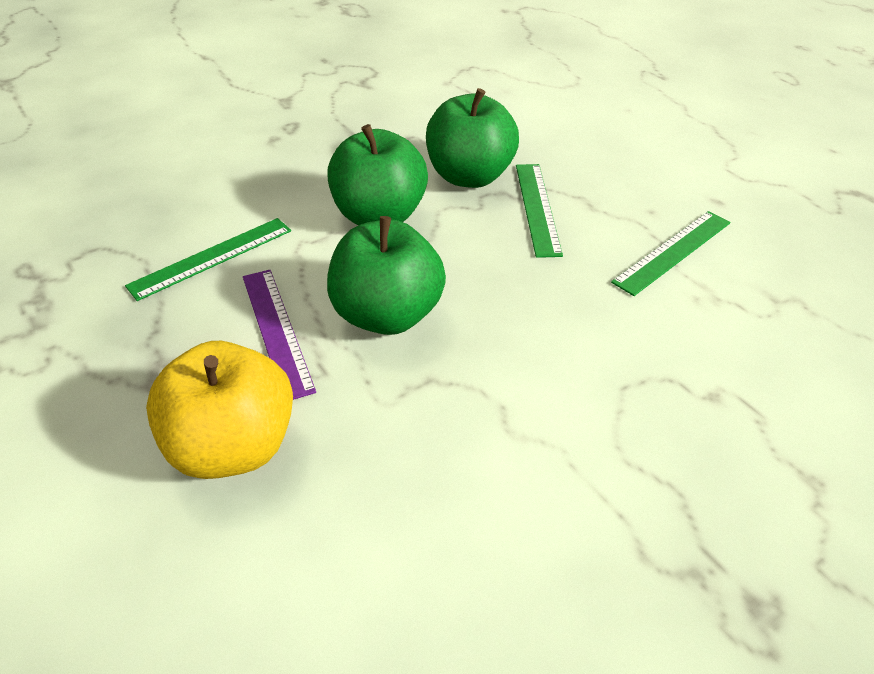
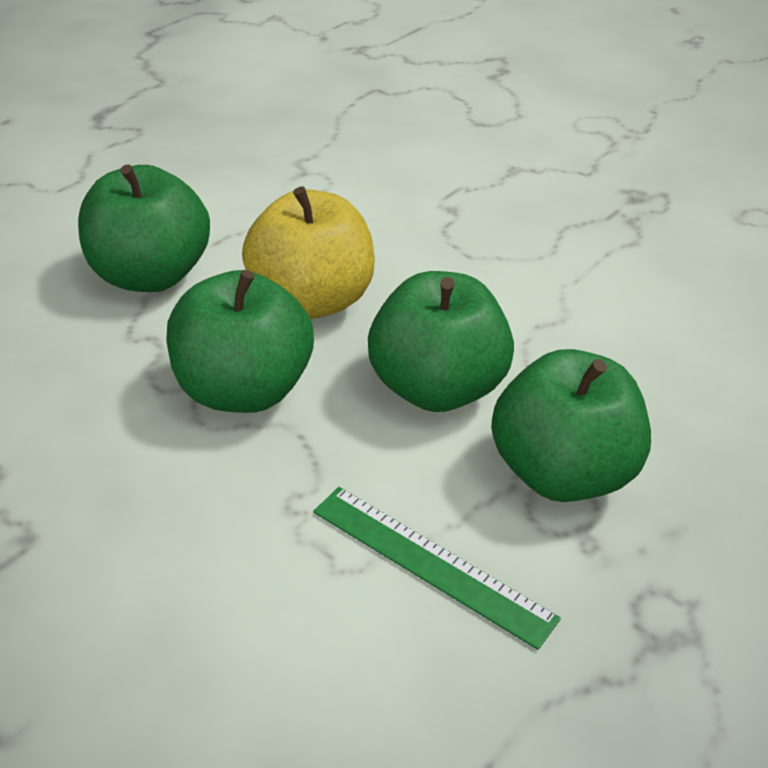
green apple: 3 -> 4
green ruler: 3 -> 1
purple ruler: 1 -> 0

